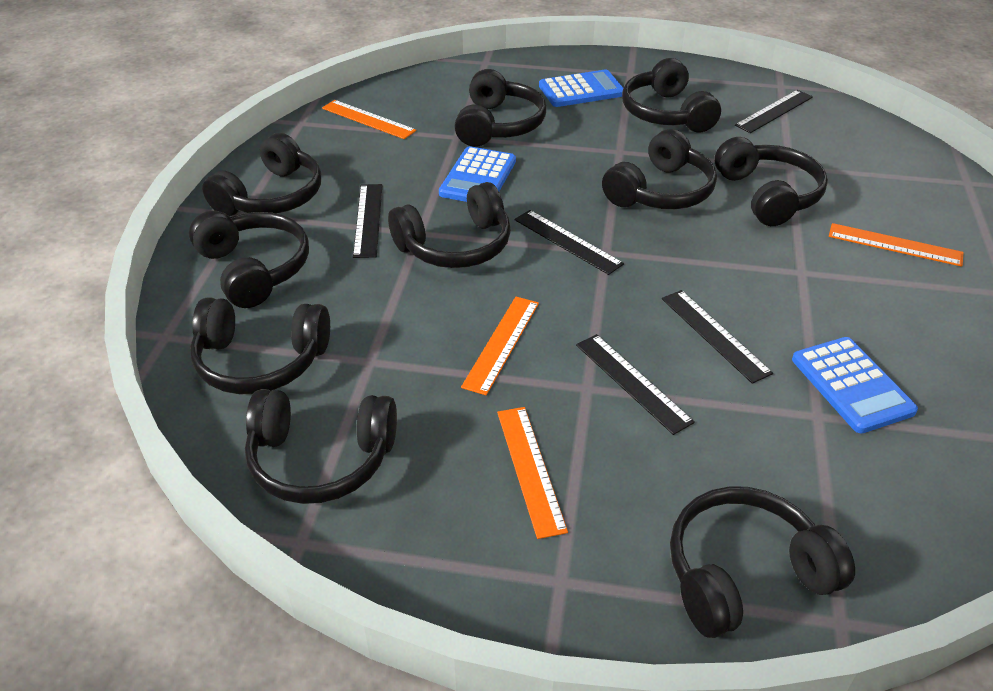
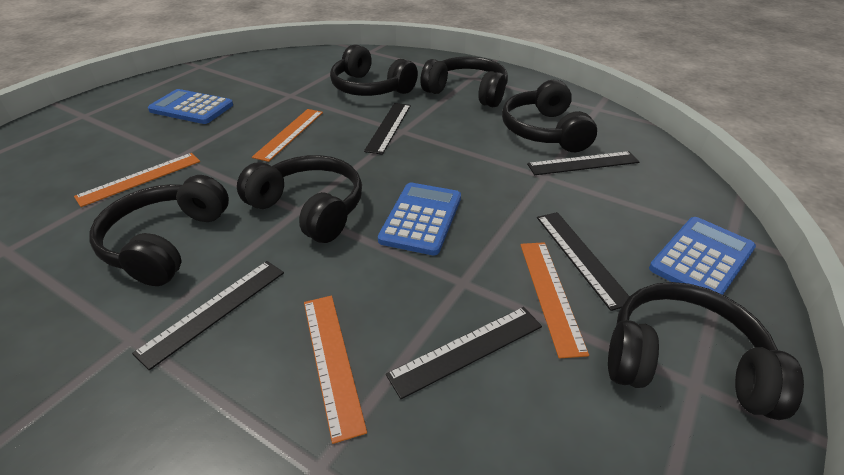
black headphones: 10 -> 6

